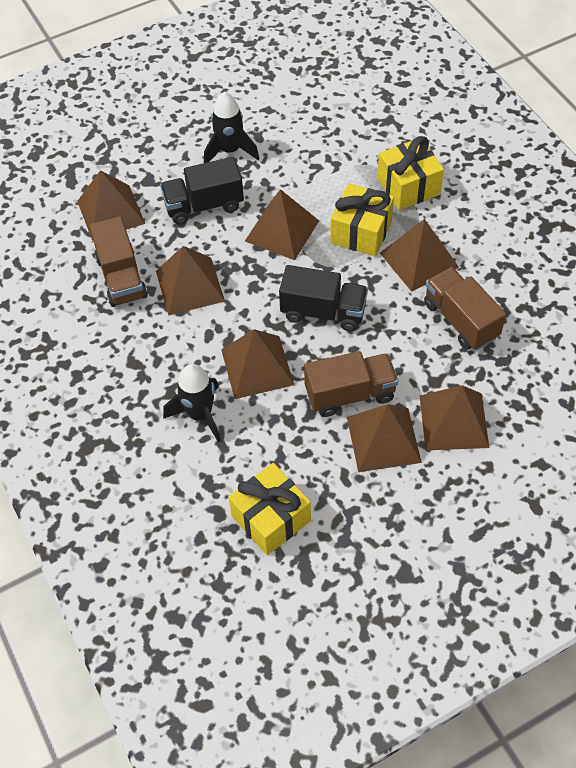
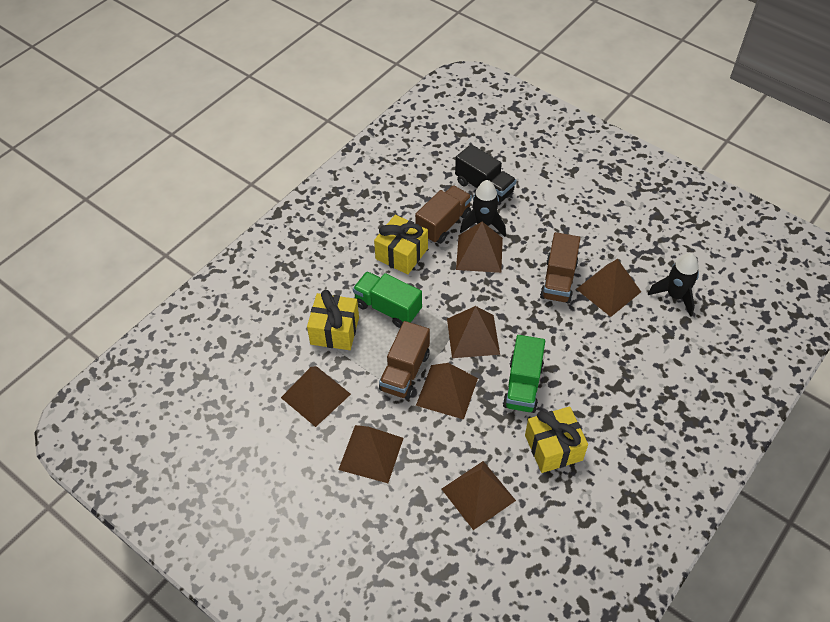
black truck: 2 -> 1
green truck: 0 -> 2

